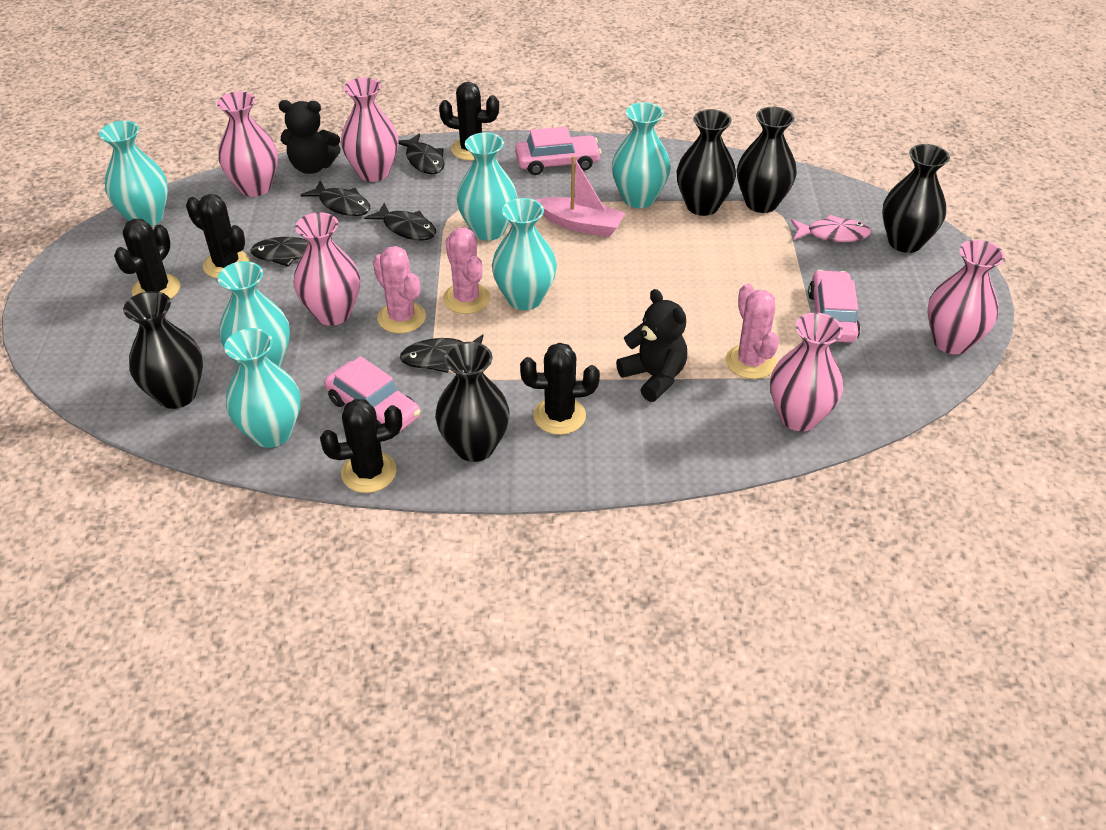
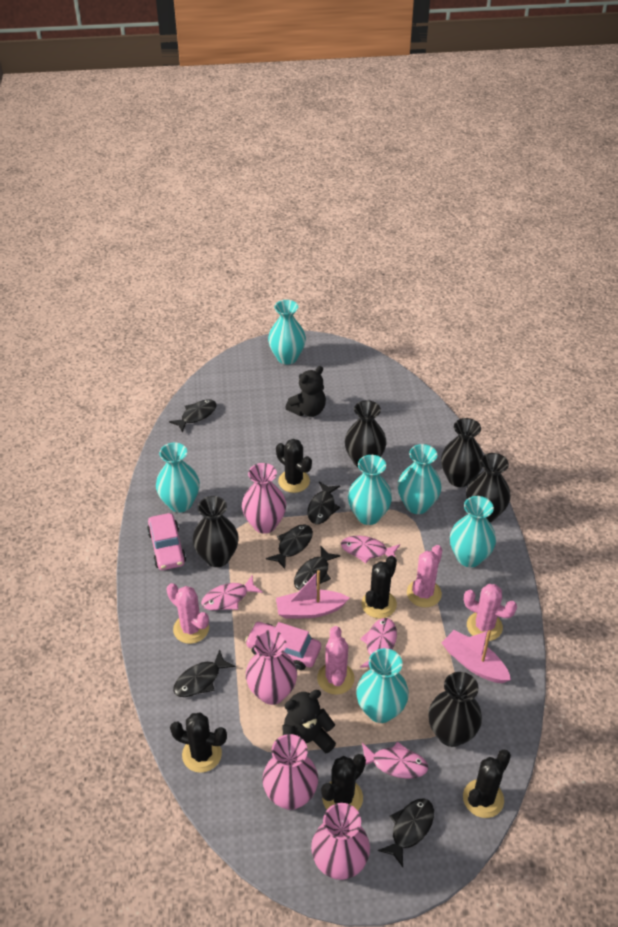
black fish: 5 -> 6
pink boat: 1 -> 2
pink cactus: 3 -> 4
pink car: 3 -> 2
pink fish: 1 -> 4
pink vase: 5 -> 4

